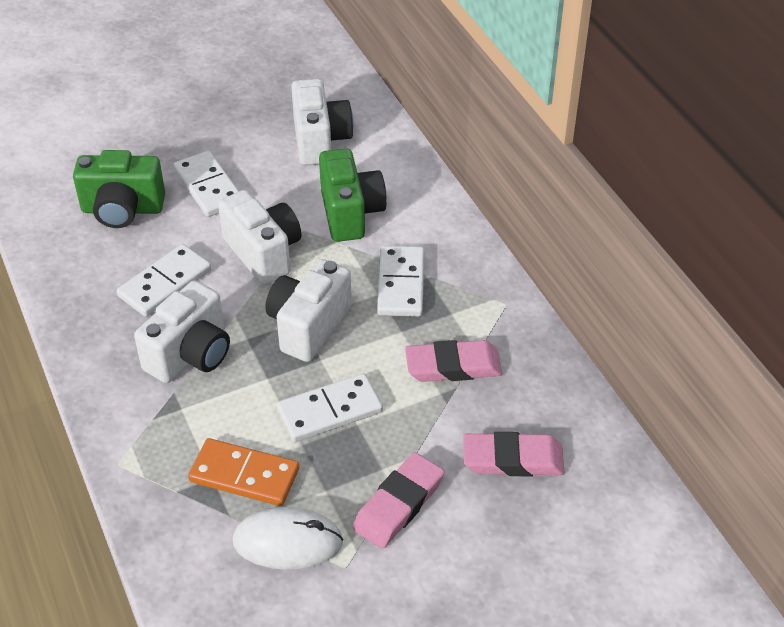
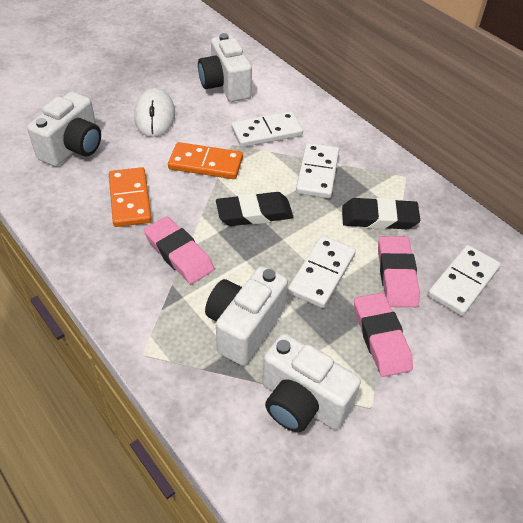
black eraser: 0 -> 2
green camera: 2 -> 0
orange domino: 1 -> 2

